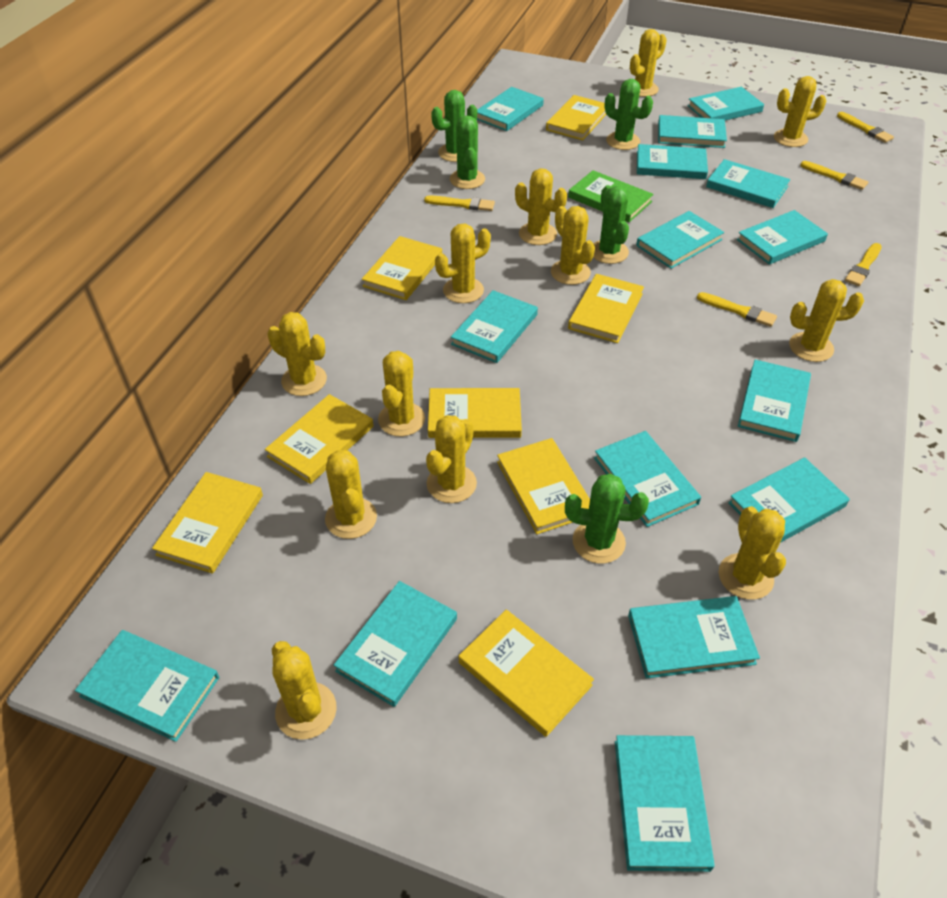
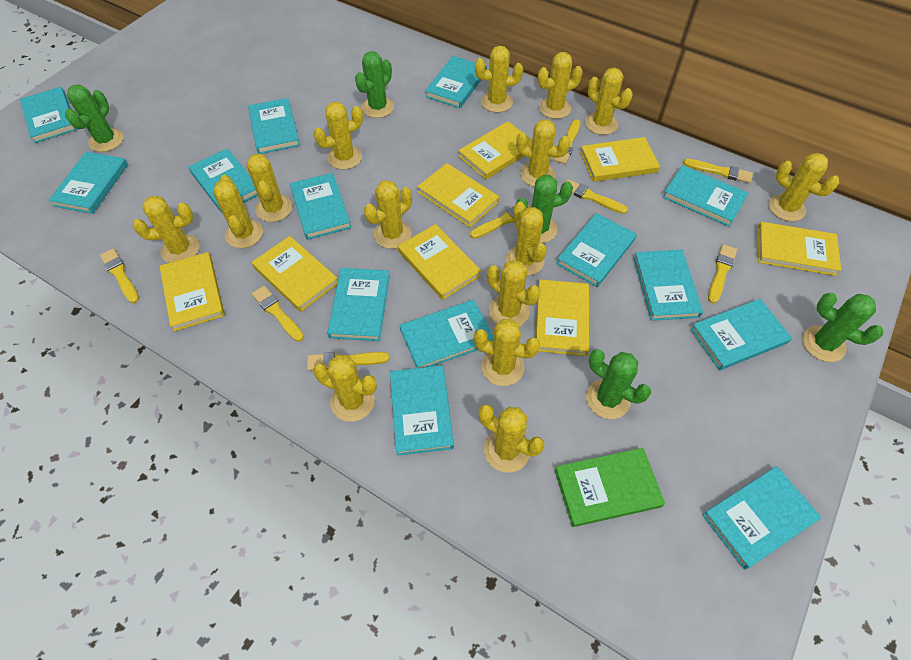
turquoise book: 15 -> 14
yellow brush: 5 -> 8
yellow cactus: 12 -> 15

